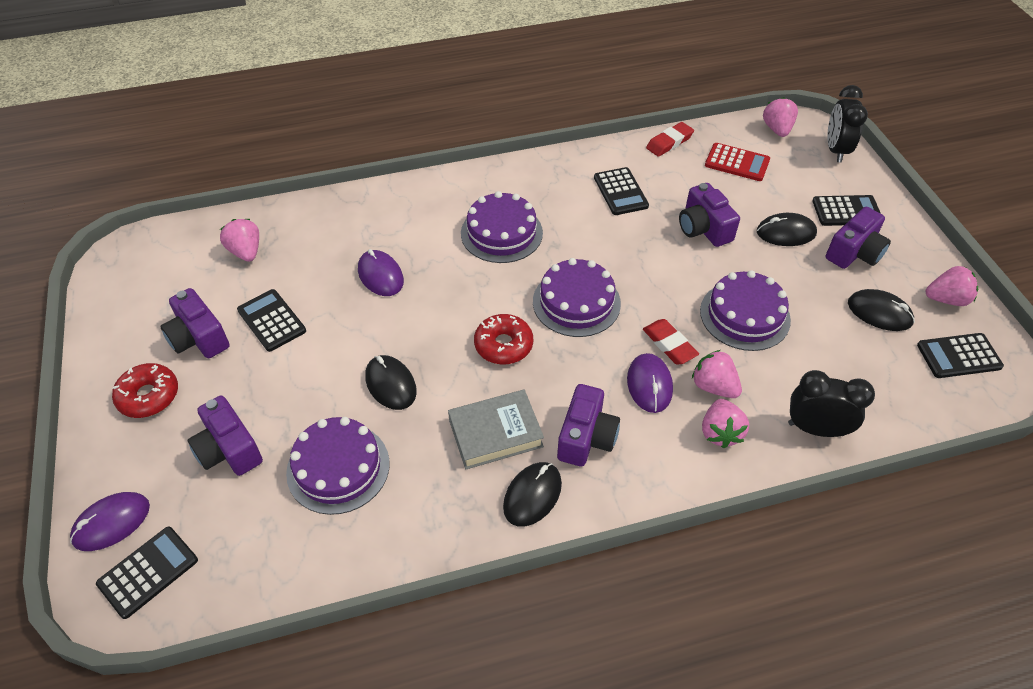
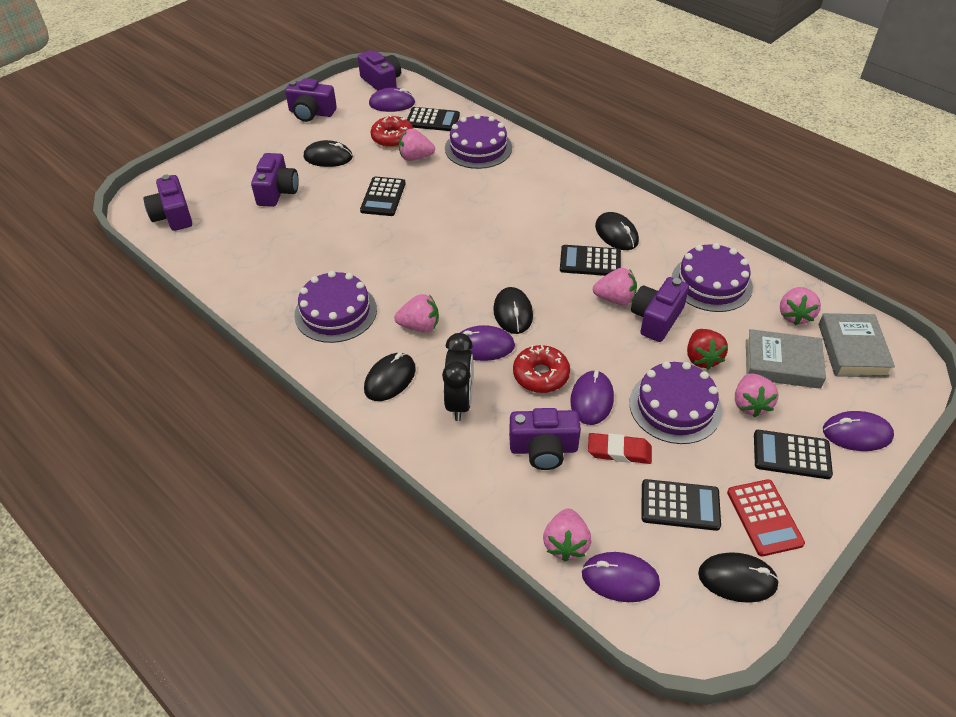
black clock: 2 -> 1
black mouse: 4 -> 5
grey book: 1 -> 2
pink strawberry: 5 -> 6
purple camera: 5 -> 6
purple mouse: 3 -> 5
red eraser: 2 -> 1
red strawberry: 0 -> 1

